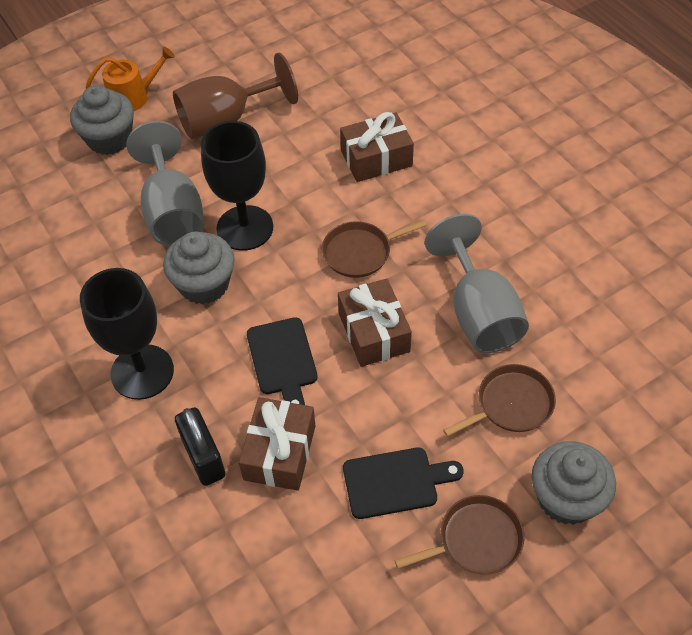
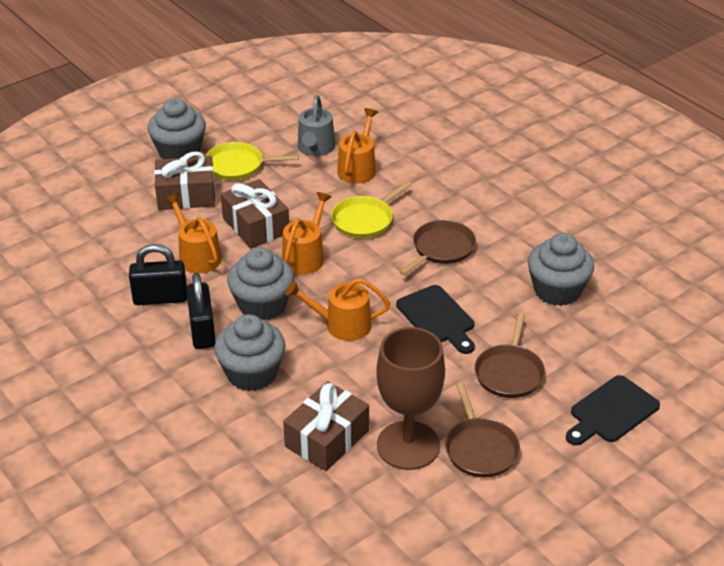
black goblet: 2 -> 0
black padlock: 1 -> 2
grey cupcake: 3 -> 4
grey goblet: 2 -> 0
grey watering can: 0 -> 1
orange watering can: 1 -> 4
yellow pan: 0 -> 2

